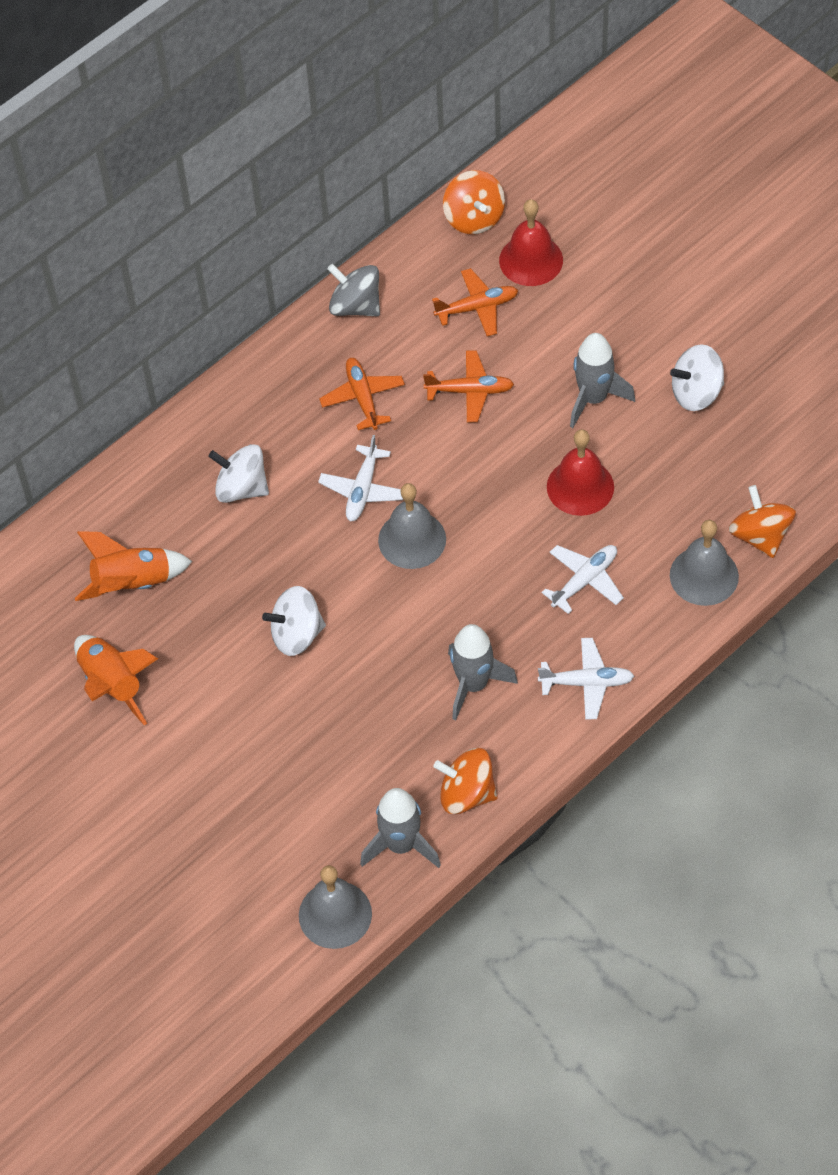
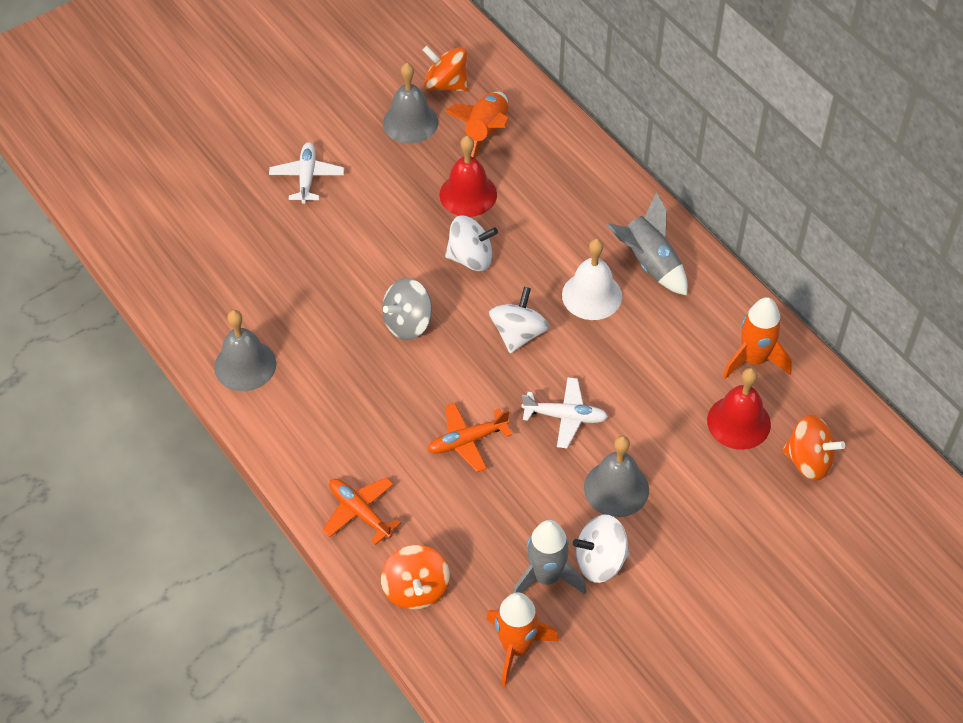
grey rocket: 3 -> 2
orange plane: 3 -> 2
orange rocket: 2 -> 3
white bell: 0 -> 1
white plane: 3 -> 2

